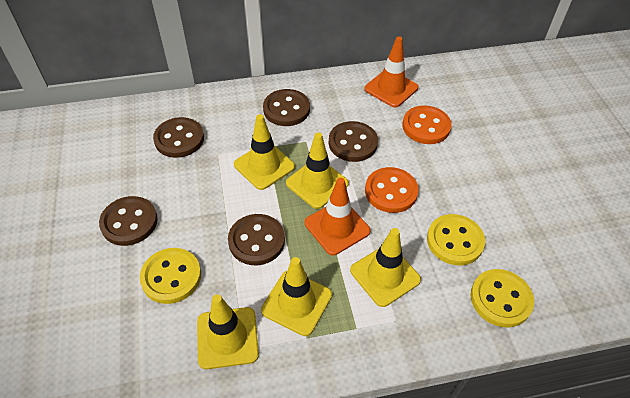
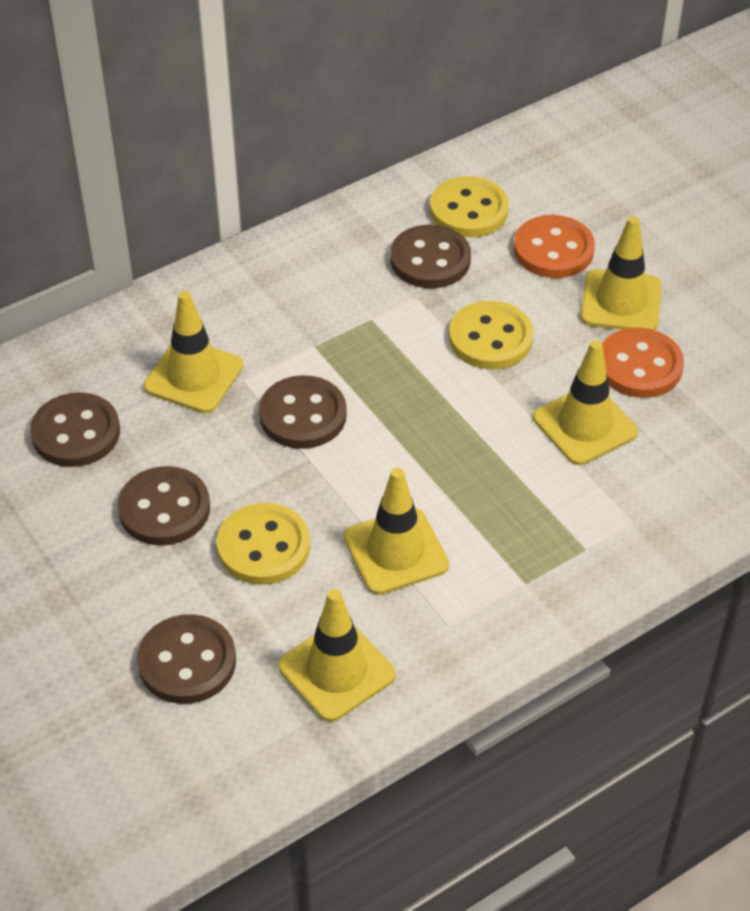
orange traffic cone: 2 -> 0

